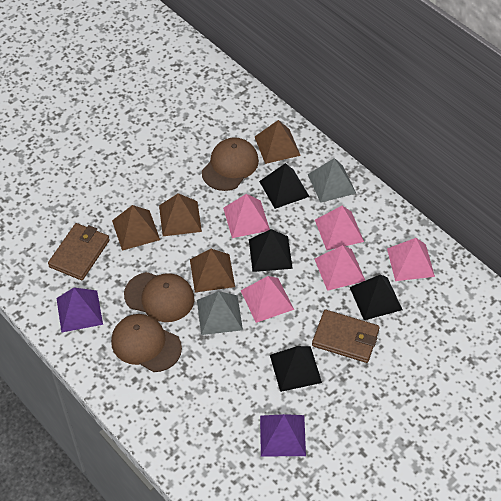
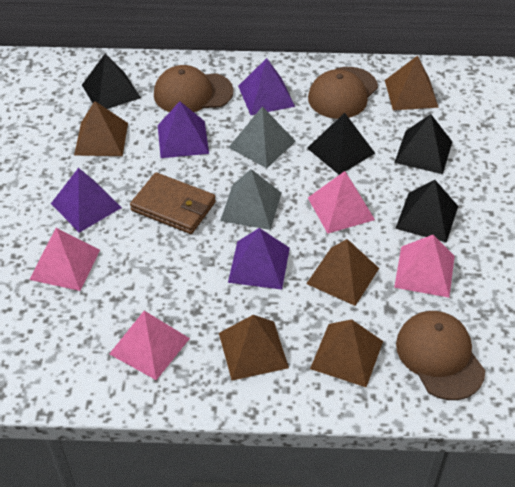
brown pyramid: 4 -> 5
brown wallet: 2 -> 1
pink pyramid: 5 -> 4
purple pyramid: 2 -> 4

